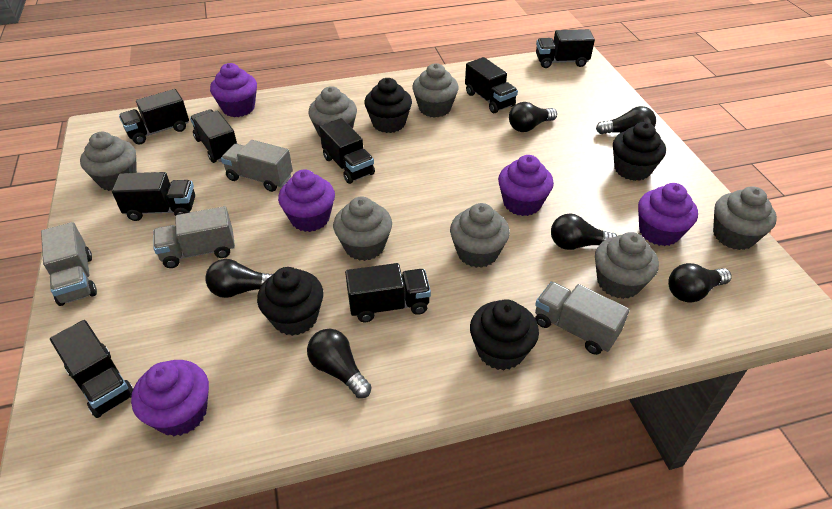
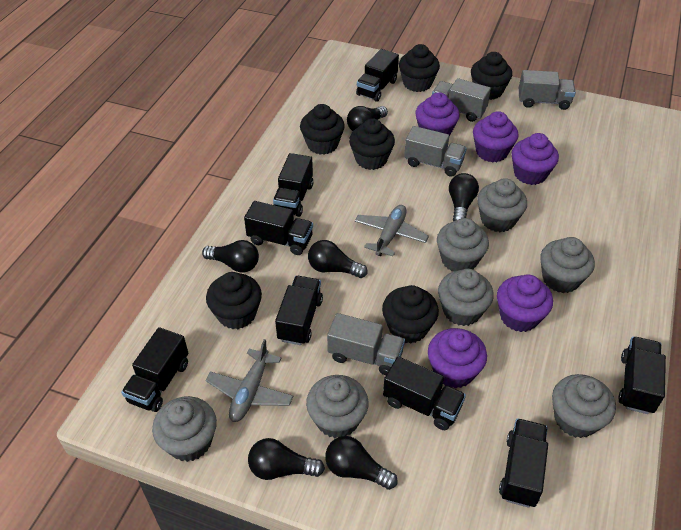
black cupcake: 4 -> 6
grey plane: 0 -> 2

